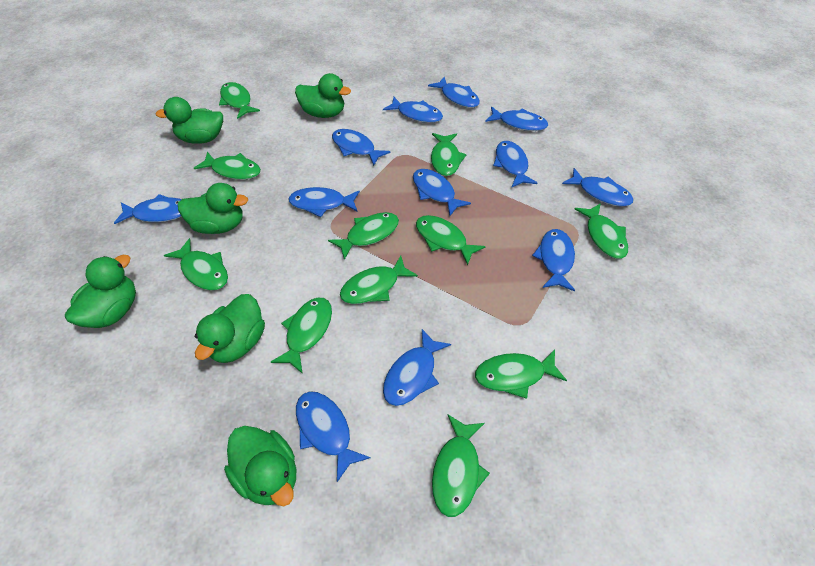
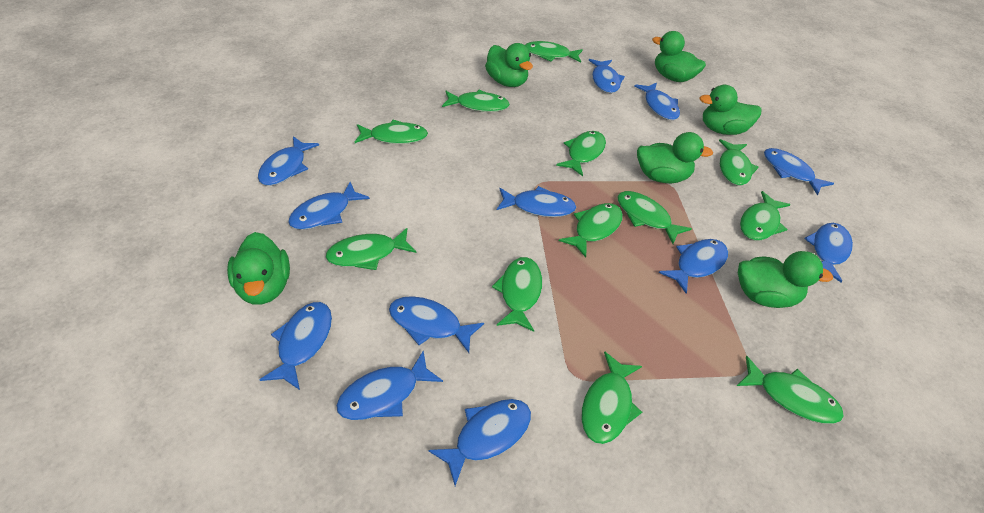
green fish: 11 -> 12

